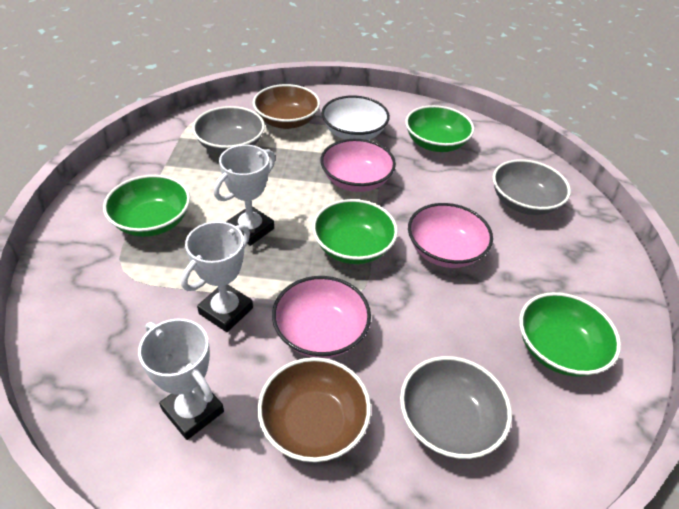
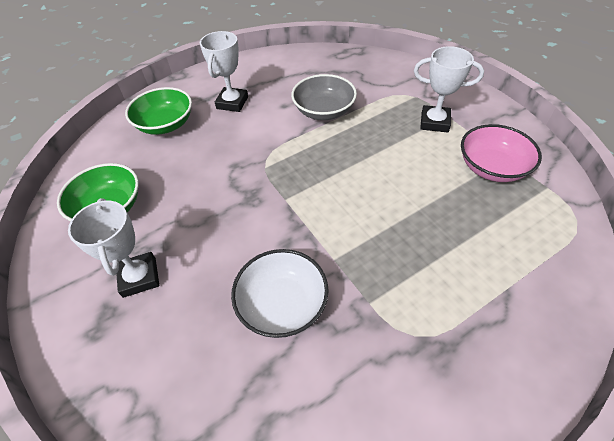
brown bowl: 2 -> 0
green bowl: 4 -> 2
grey bowl: 3 -> 1
pink bowl: 3 -> 1

